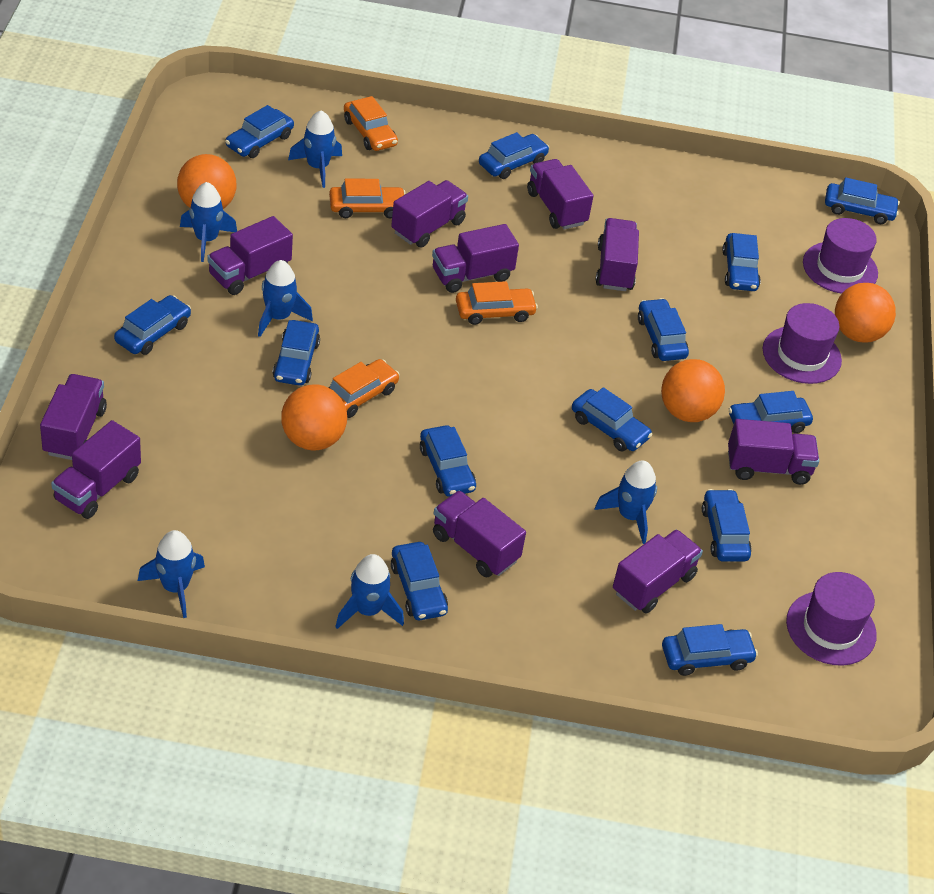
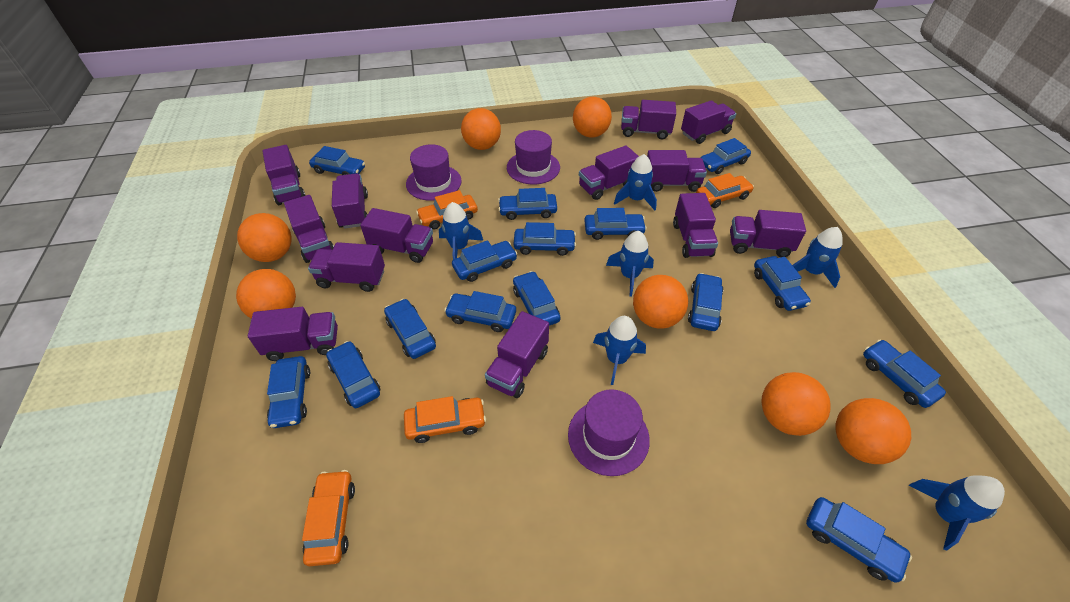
blue car: 13 -> 15
orange ball: 4 -> 7
purple truck: 10 -> 13

